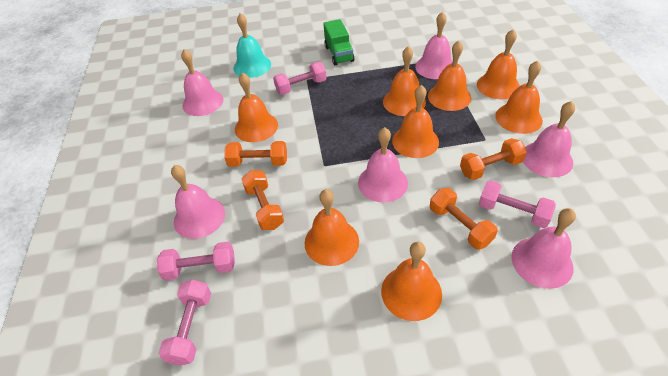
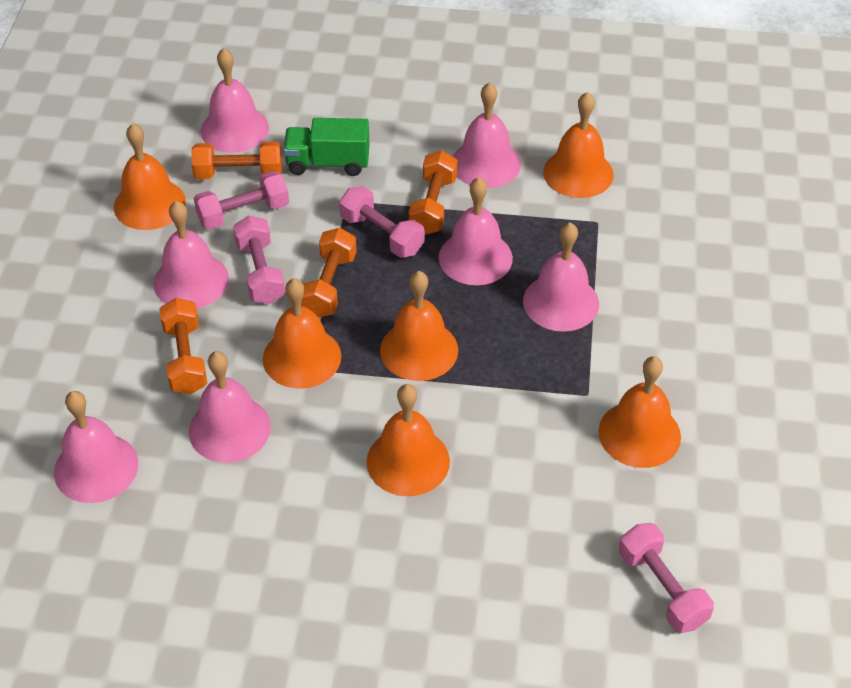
orange bell: 8 -> 6
pink bell: 6 -> 7
turquoise bell: 1 -> 0

